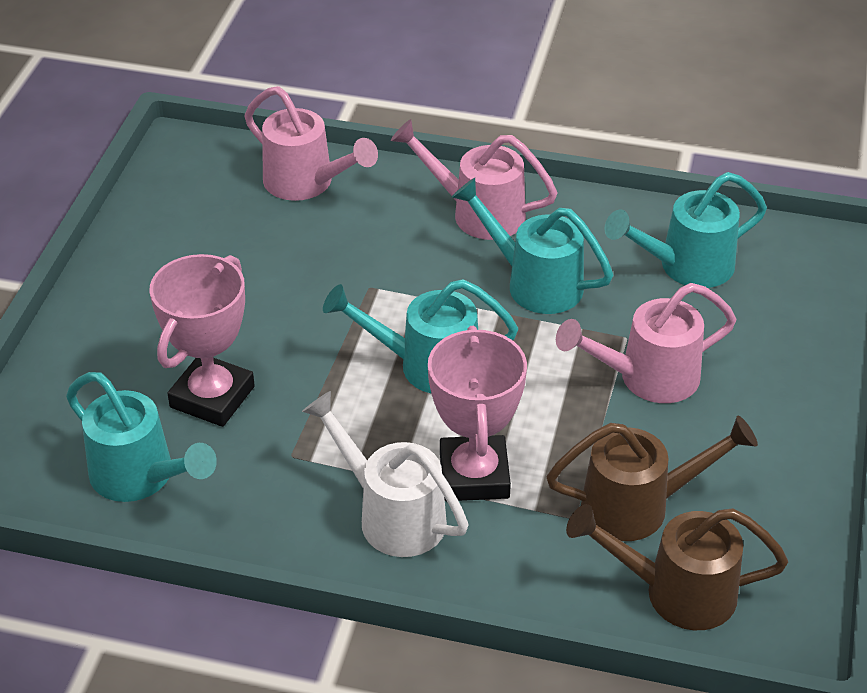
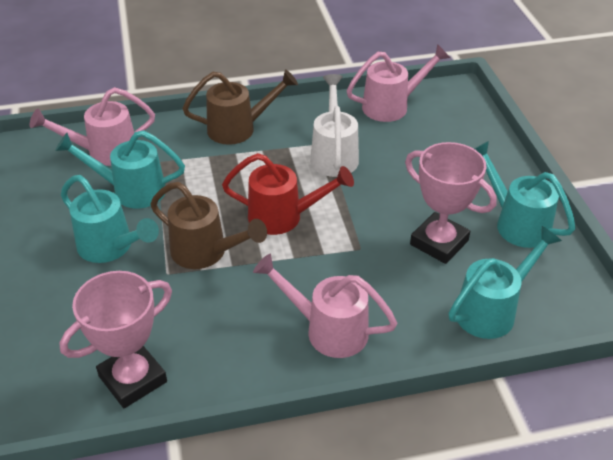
red watering can: 0 -> 1

